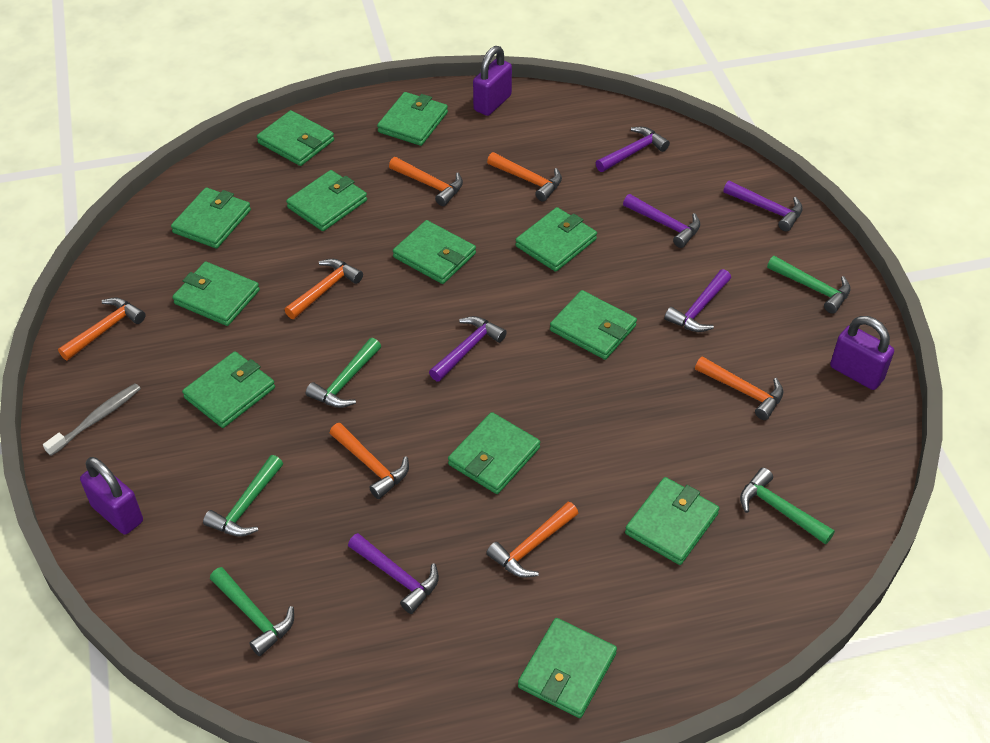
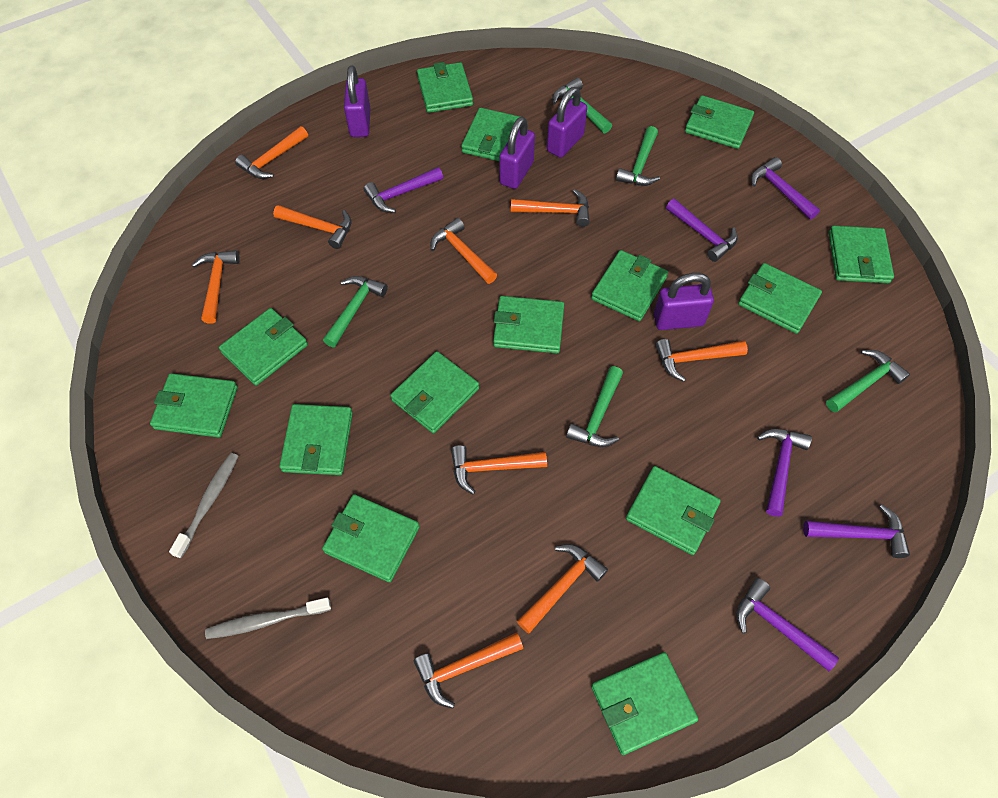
green wallet: 12 -> 14
grey toothbrush: 1 -> 2
orange hammer: 7 -> 9
purple padlock: 3 -> 4

